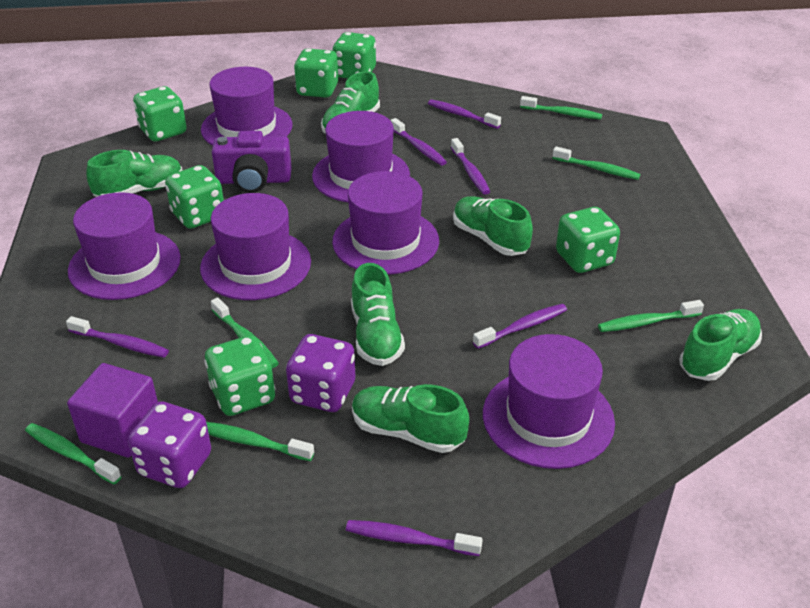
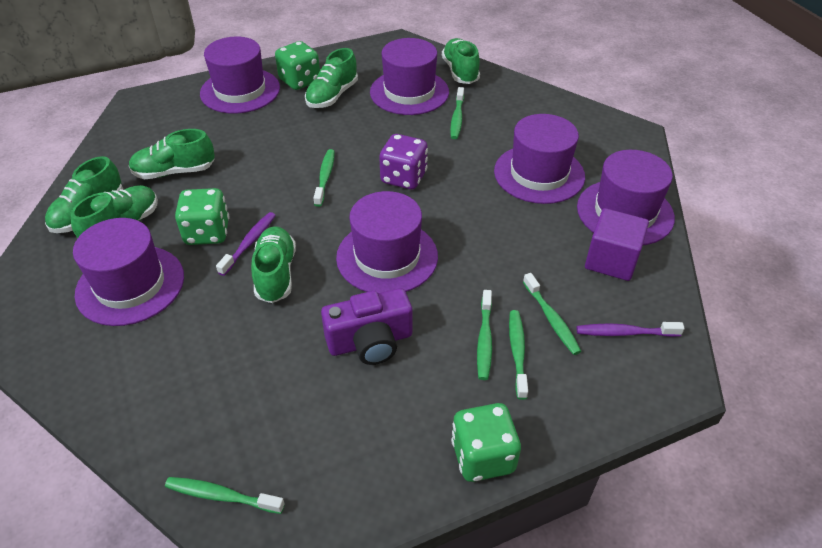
green dice: 6 -> 3
purple dice: 2 -> 1
purple toothbrush: 6 -> 2

